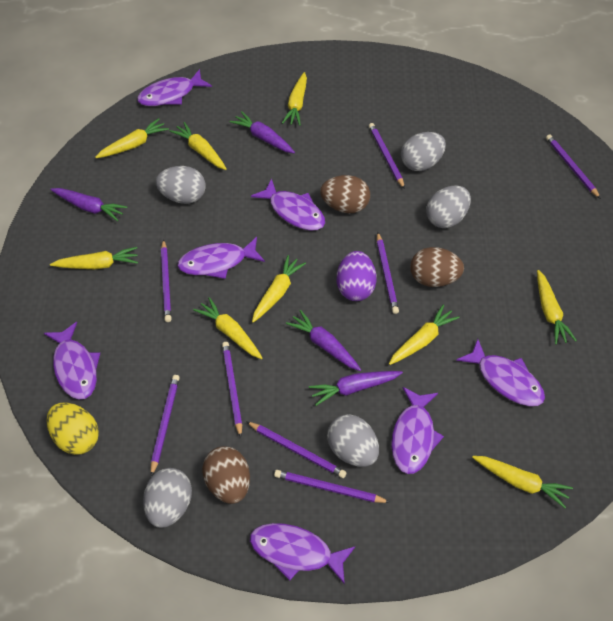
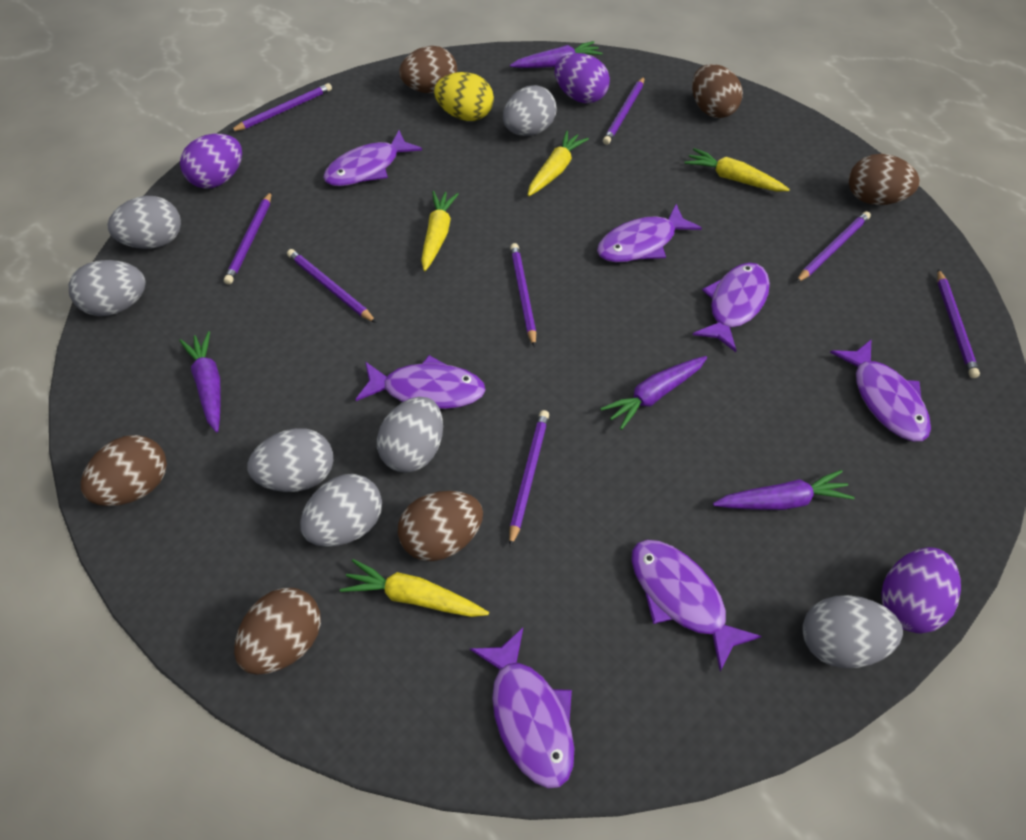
brown egg: 3 -> 6
grey egg: 5 -> 7
purple egg: 1 -> 3
yellow carrot: 9 -> 4

